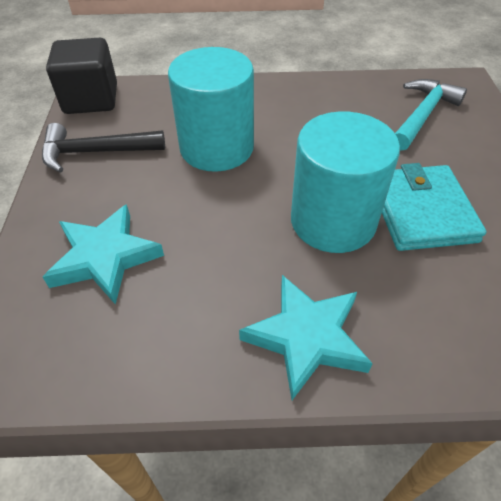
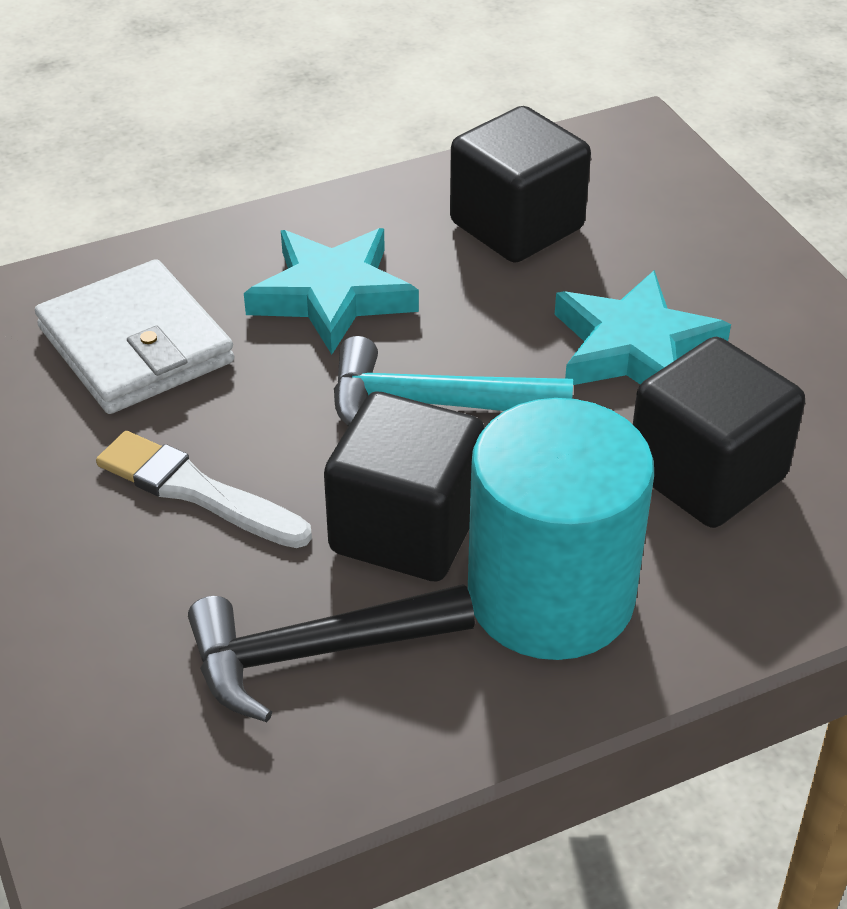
black cube: 1 -> 3
turquoise cylinder: 2 -> 1
turquoise wallet: 1 -> 0
white brush: 0 -> 1
white wallet: 0 -> 1

